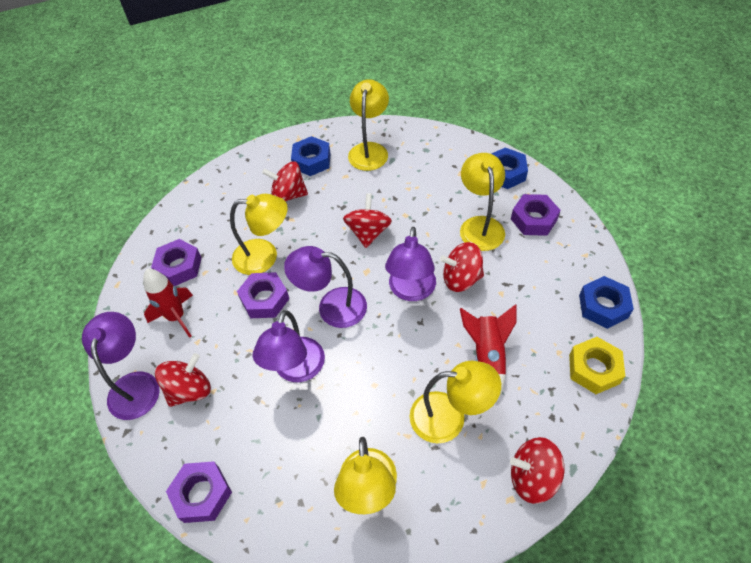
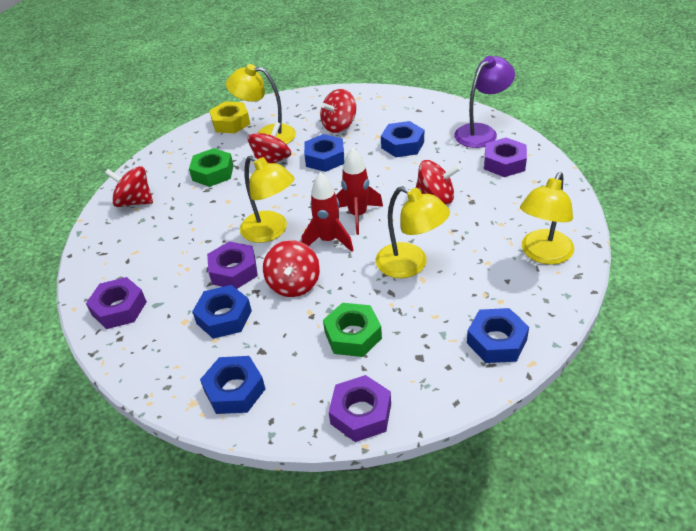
blue nut: 3 -> 5
green nut: 0 -> 2
purple lamp: 4 -> 1
yellow lamp: 5 -> 4

